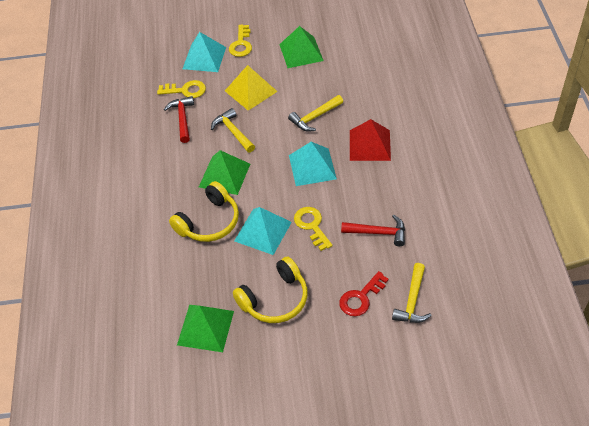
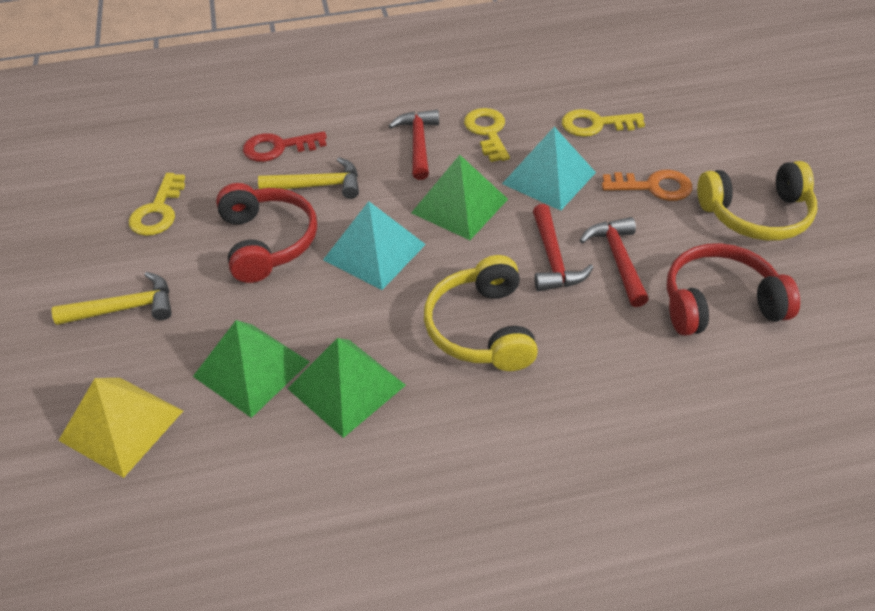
orange key: 0 -> 1
red hammer: 2 -> 3
red headphones: 0 -> 2
red pyramid: 1 -> 0
turquoise pyramid: 3 -> 2
yellow hammer: 3 -> 2

